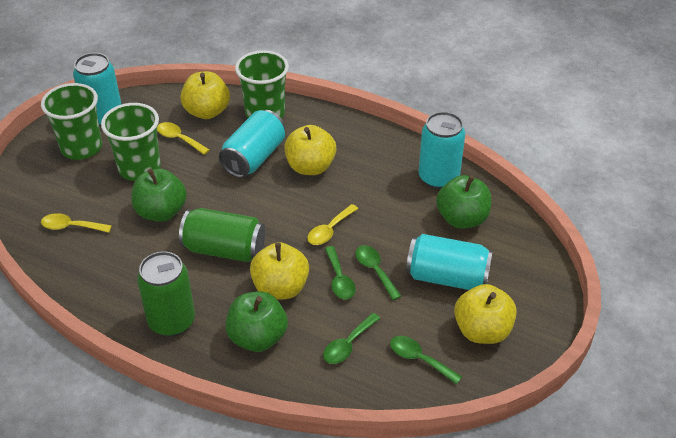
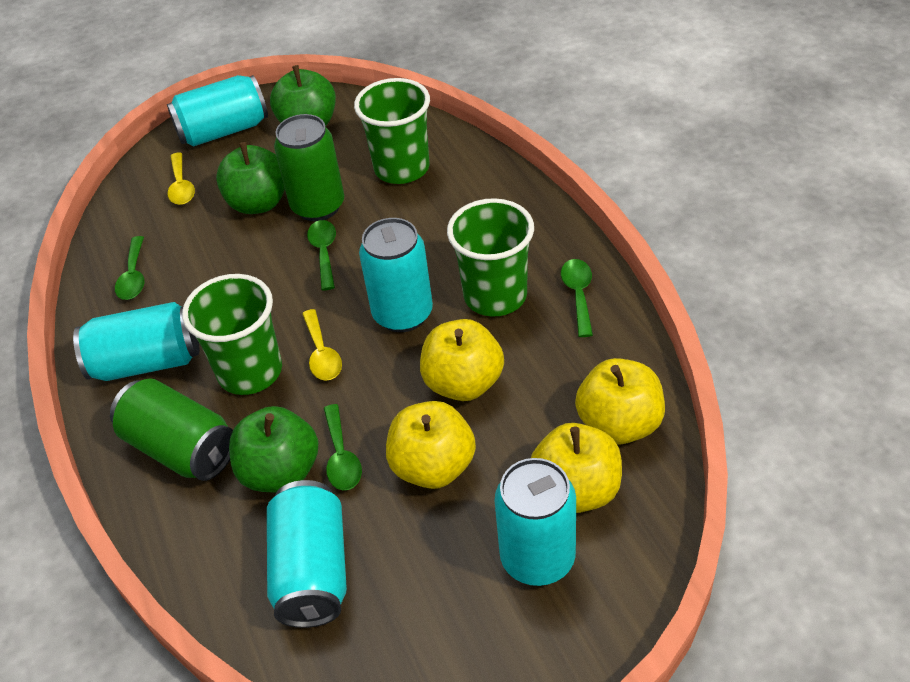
turquoise can: 4 -> 5
yellow spoon: 3 -> 2

